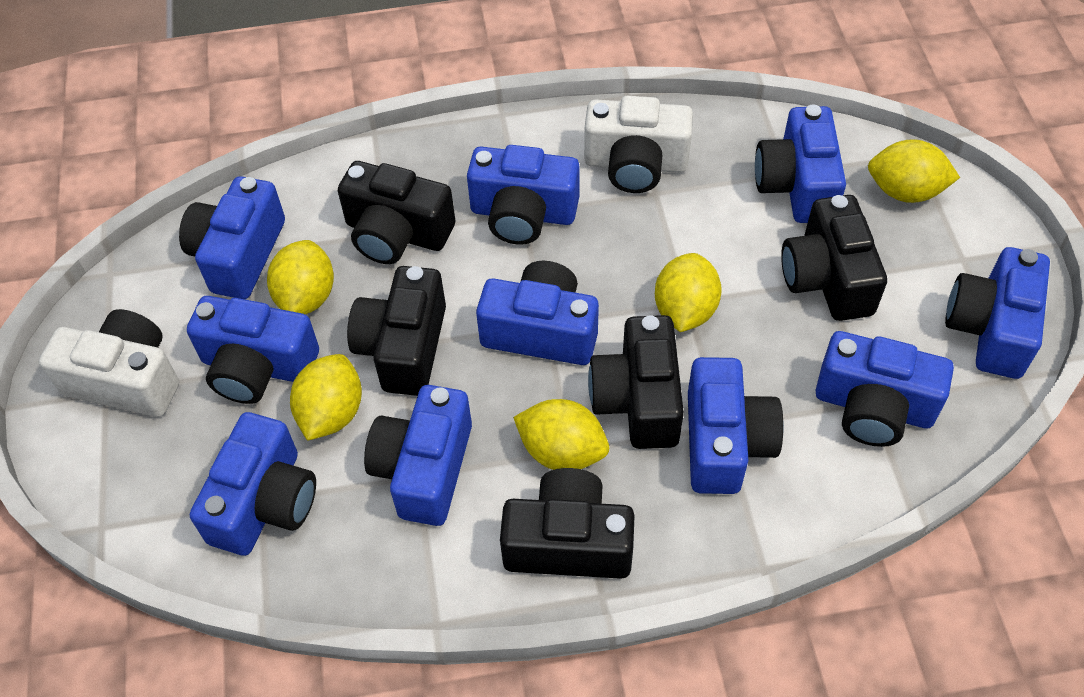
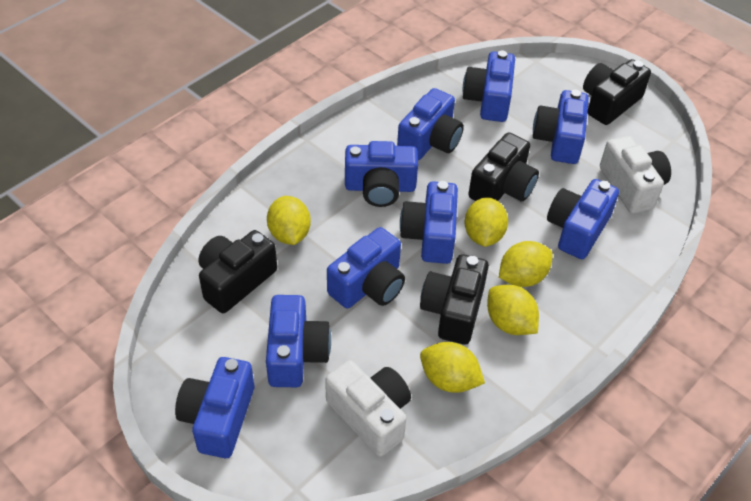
black camera: 5 -> 4
blue camera: 10 -> 9

